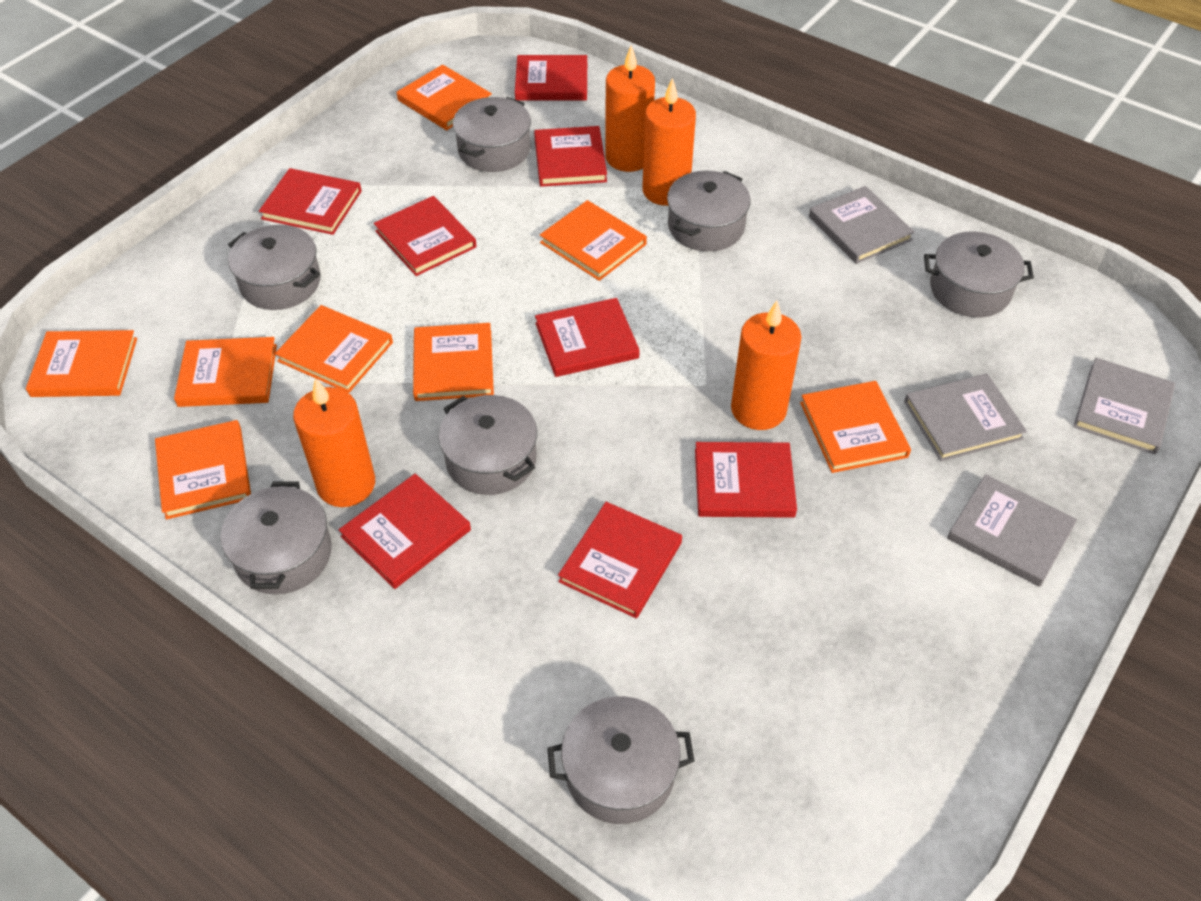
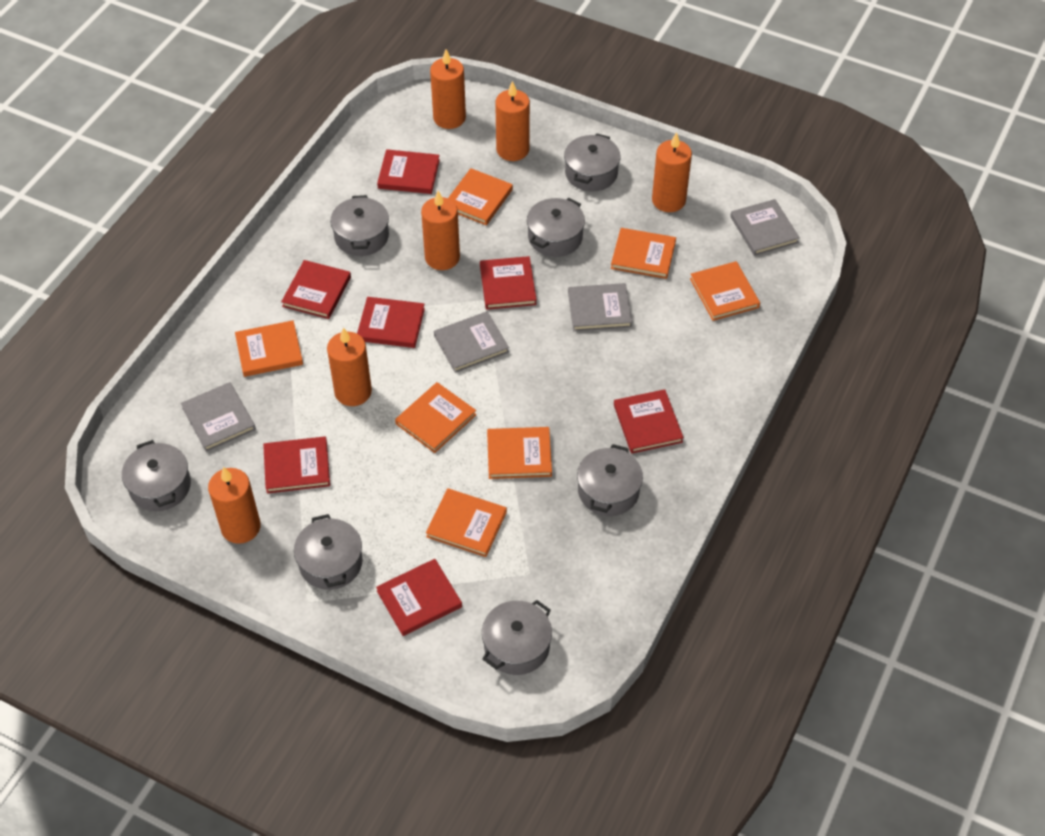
orange book: 8 -> 7
orange candle: 4 -> 6
red book: 8 -> 7

